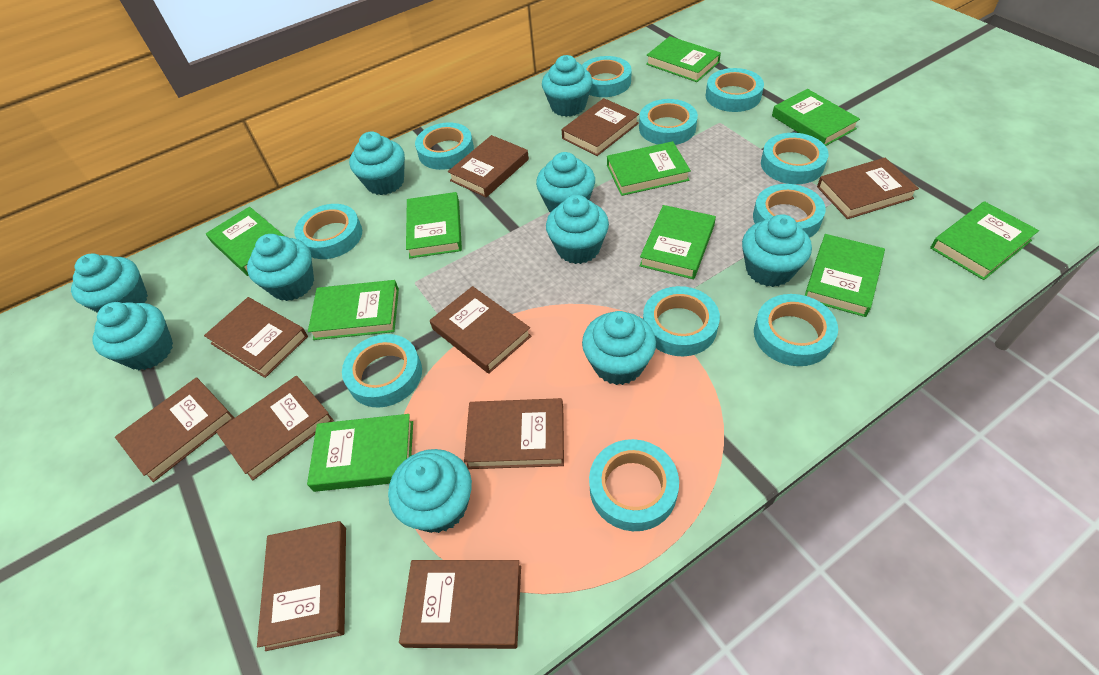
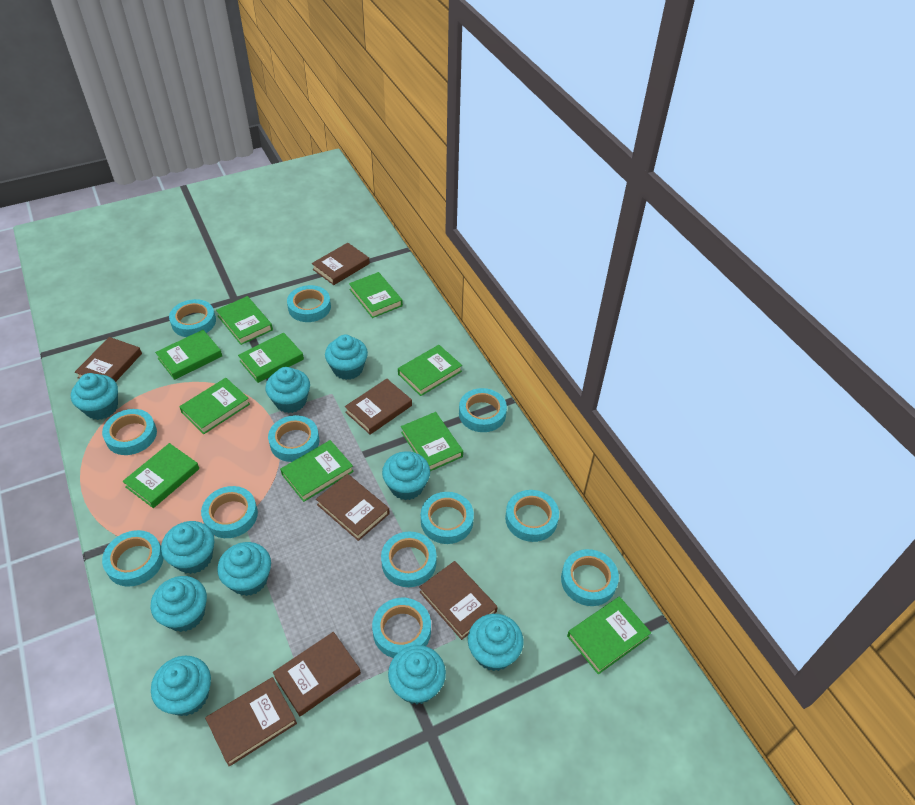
brown book: 10 -> 7
turquoise tape: 11 -> 12

